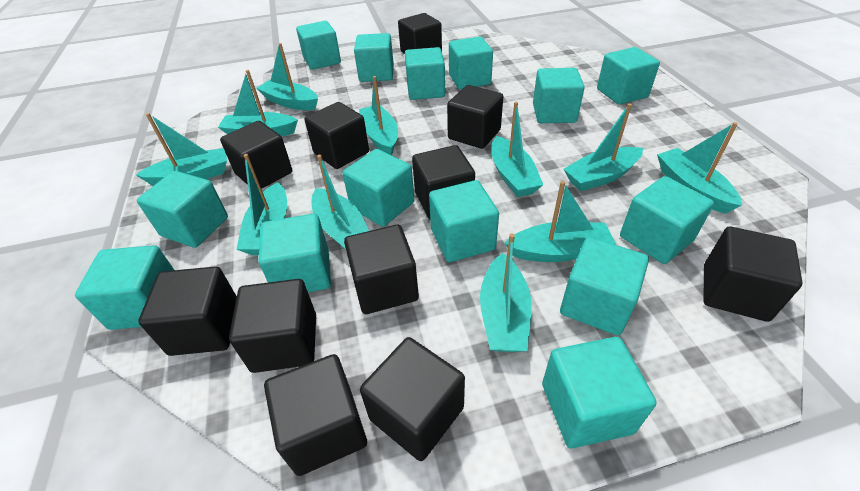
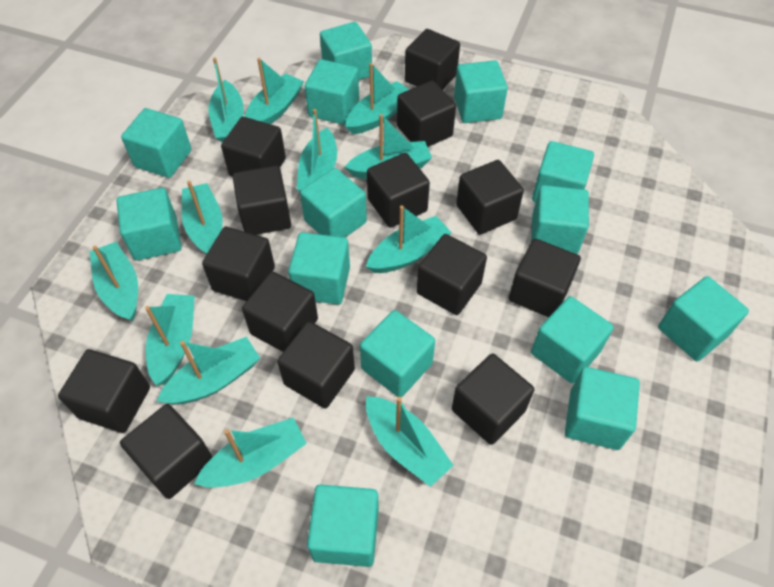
black cube: 11 -> 14
turquoise boat: 11 -> 12

